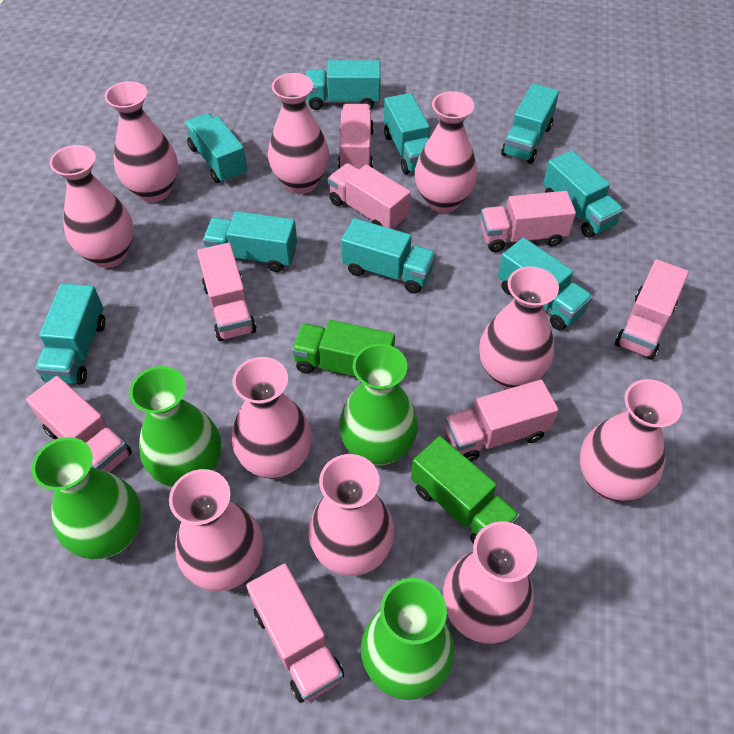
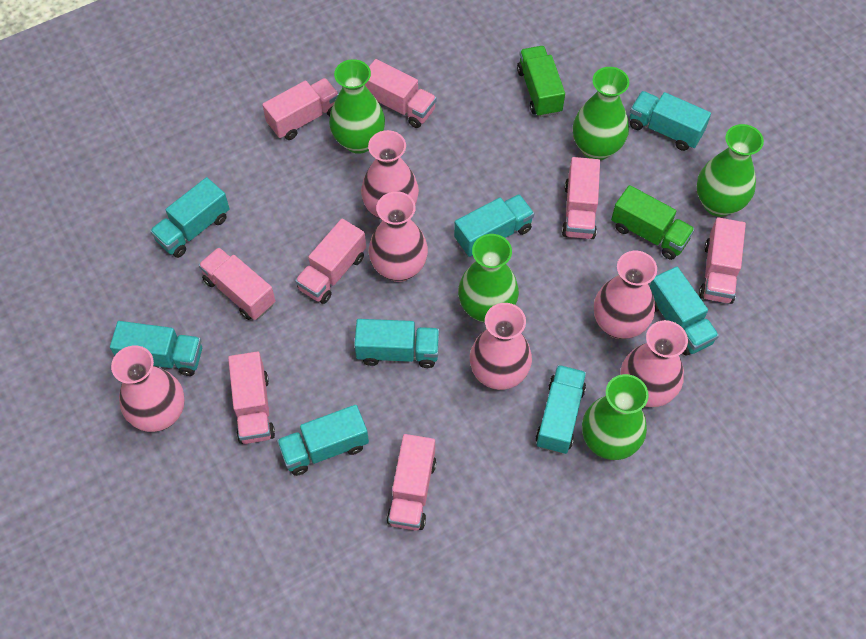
green vase: 4 -> 5
pink vase: 10 -> 6
turquoise truck: 9 -> 8

